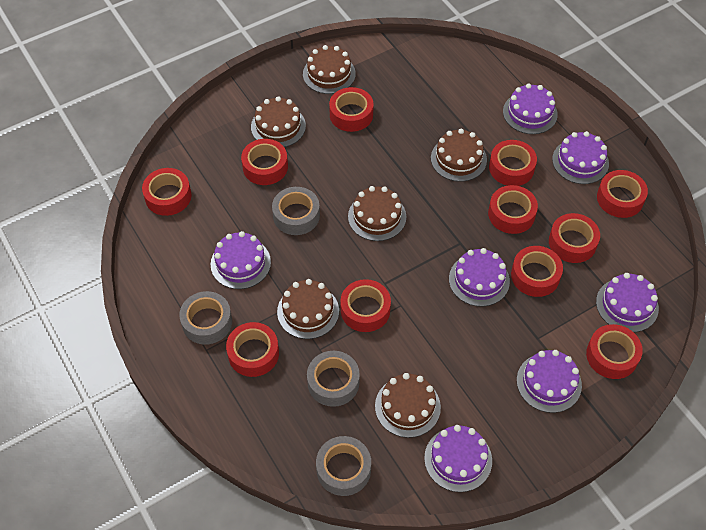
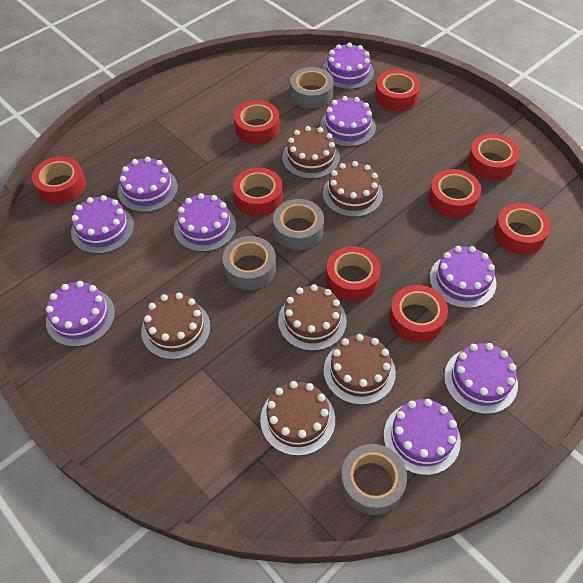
purple cake: 7 -> 9
red tape: 11 -> 9

